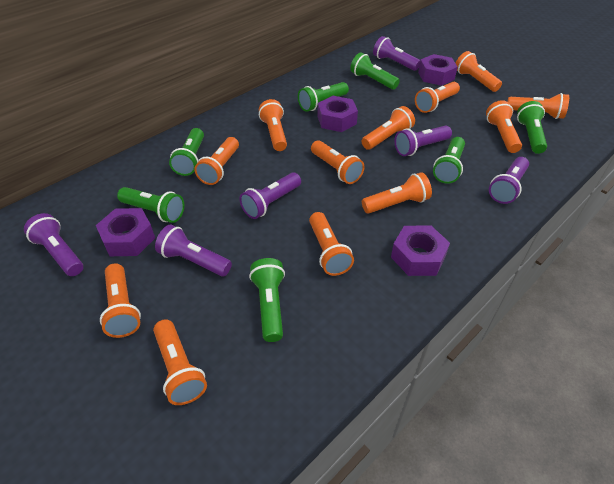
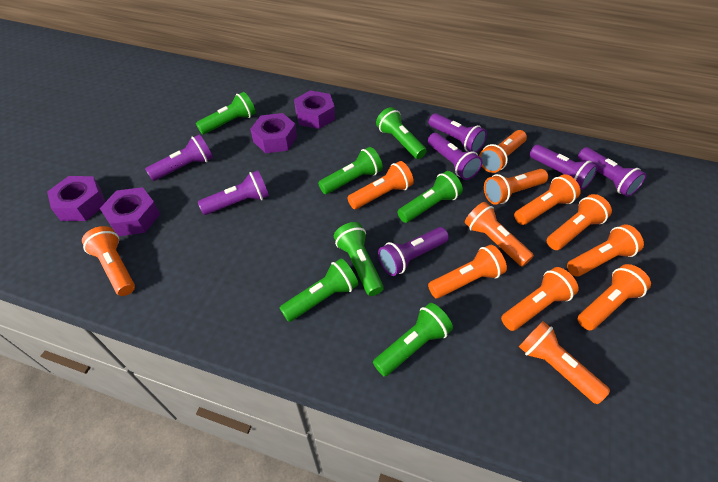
purple flashlight: 6 -> 7

